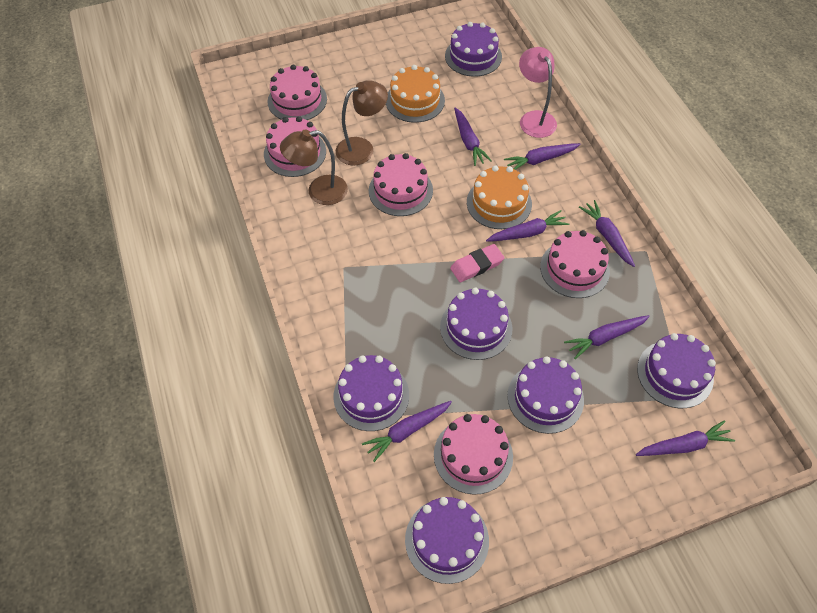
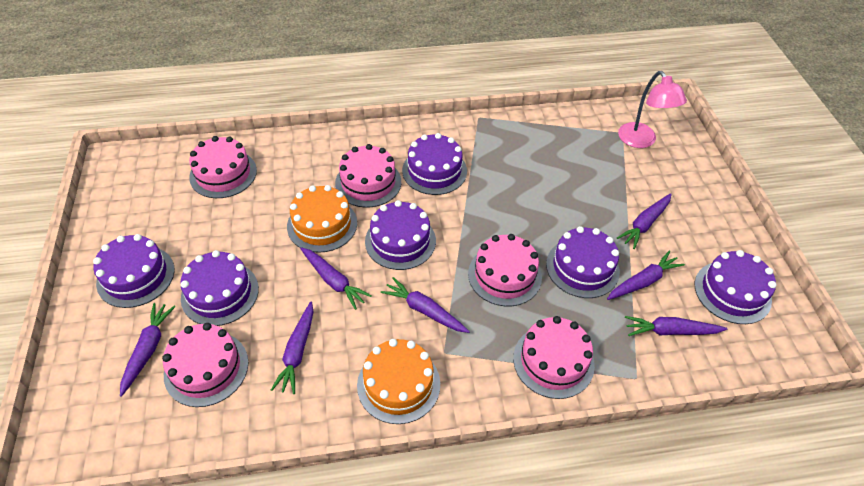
brown lamp: 2 -> 0
pink eraser: 1 -> 0

